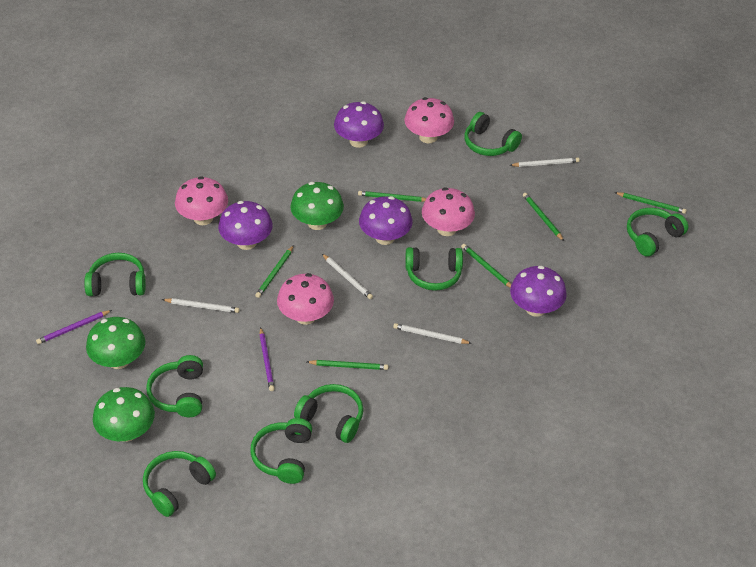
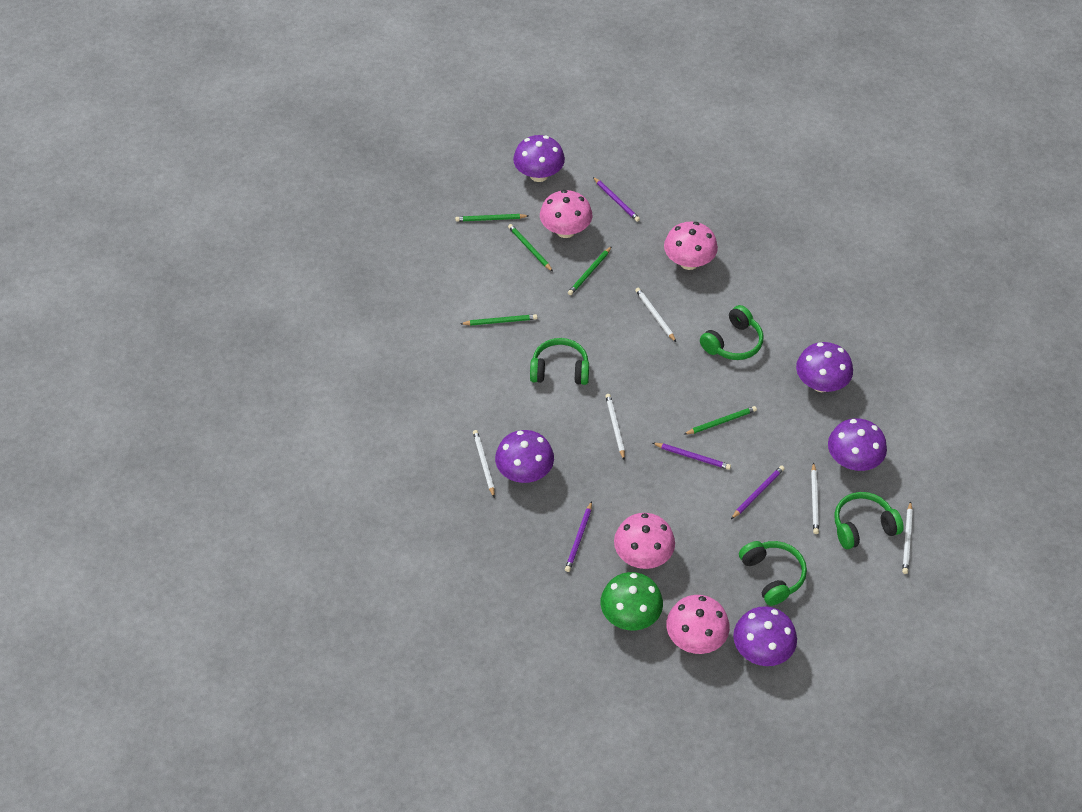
green headphones: 8 -> 4
green mushroom: 3 -> 1
green pencil: 6 -> 5
purple mushroom: 4 -> 5
purple pencil: 2 -> 4
white pencil: 4 -> 5

